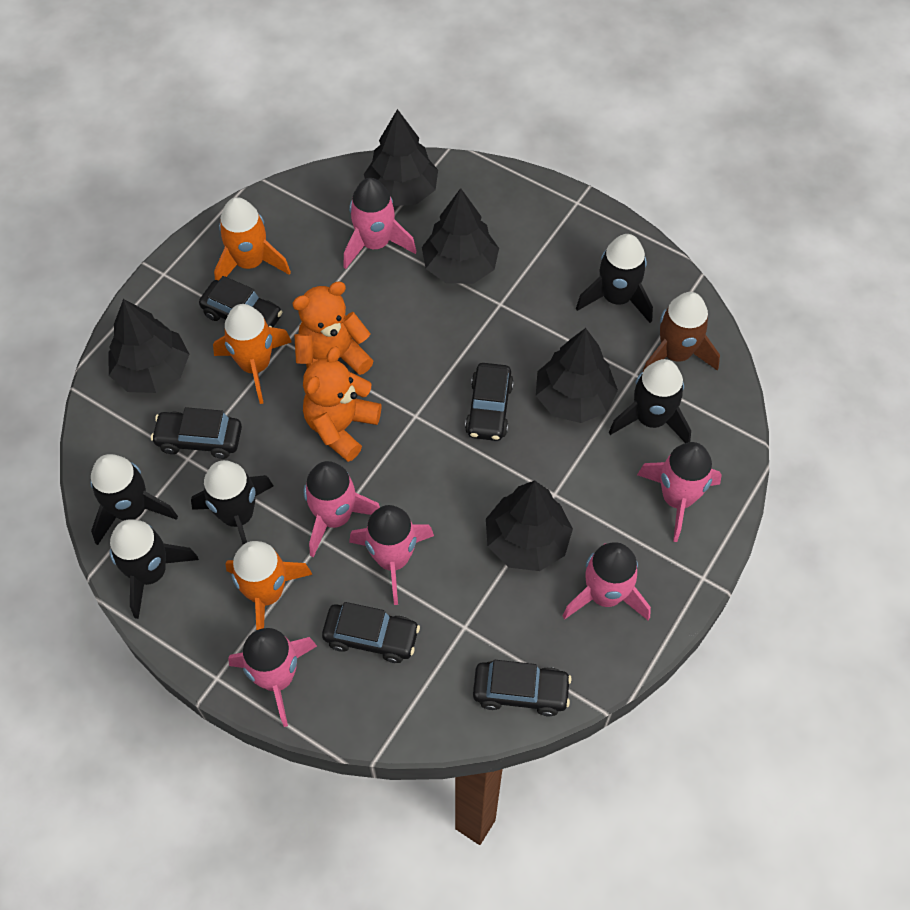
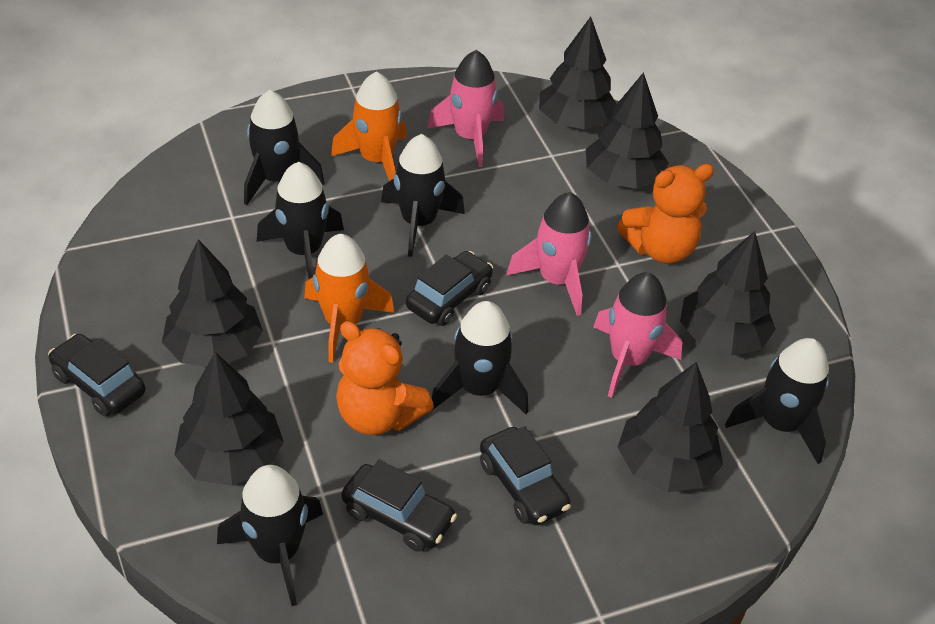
black car: 5 -> 4
black rocket: 5 -> 6
black tree: 5 -> 6
brown rocket: 1 -> 0
orange rocket: 3 -> 2
pink rocket: 6 -> 3

